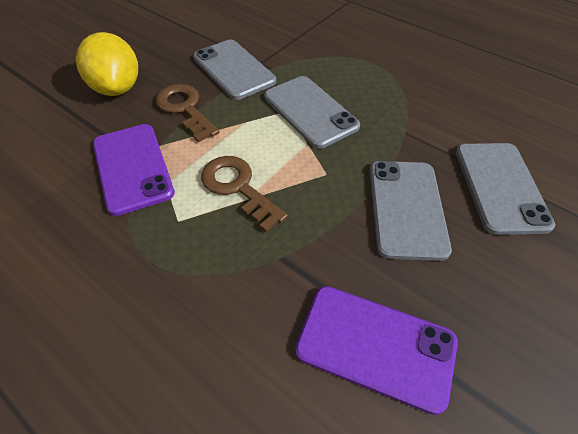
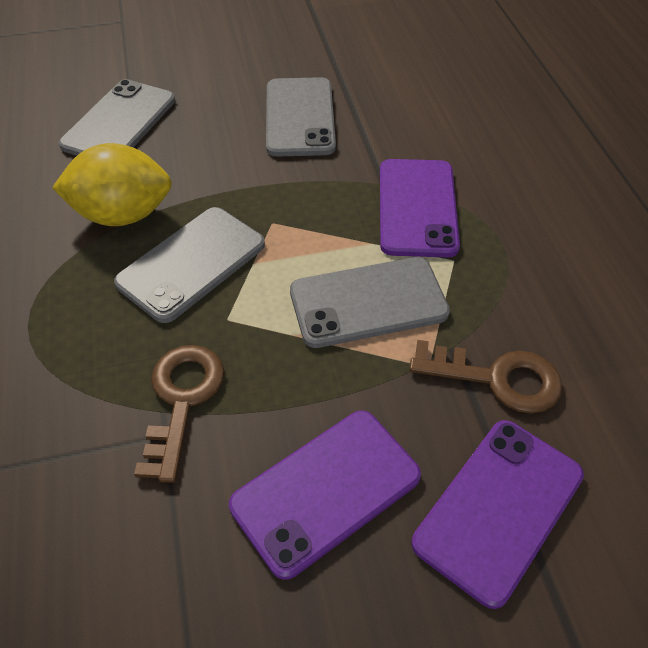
purple phone: 2 -> 3

